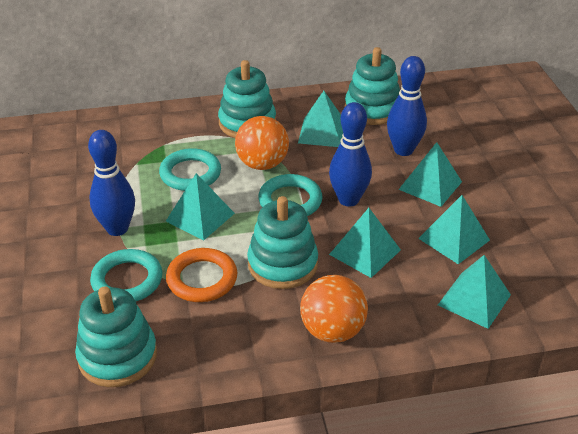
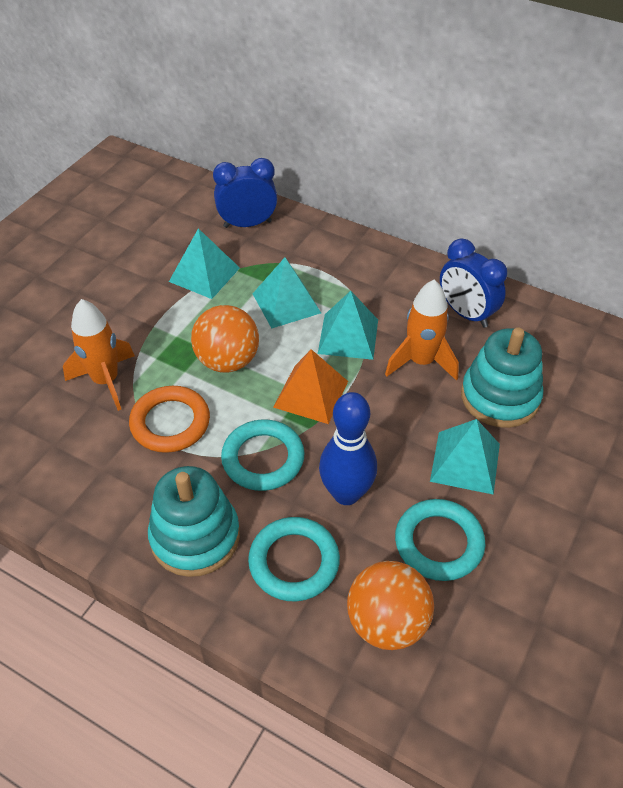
blue bowling pin: 3 -> 1
blue clock: 0 -> 2
orange pyramid: 0 -> 1
orange rocket: 0 -> 2
turquoise pyramid: 6 -> 4
turquoise stacking toy: 4 -> 2

